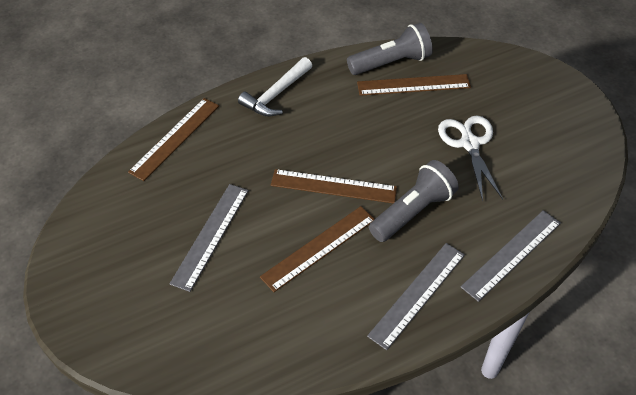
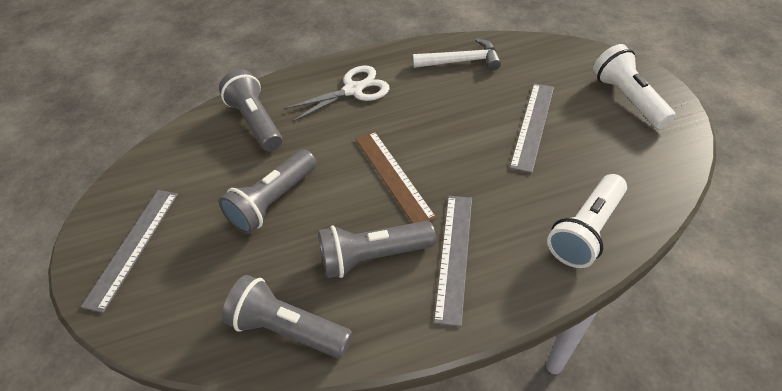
brown ruler: 4 -> 1
grey flashlight: 2 -> 4
white flashlight: 0 -> 2

